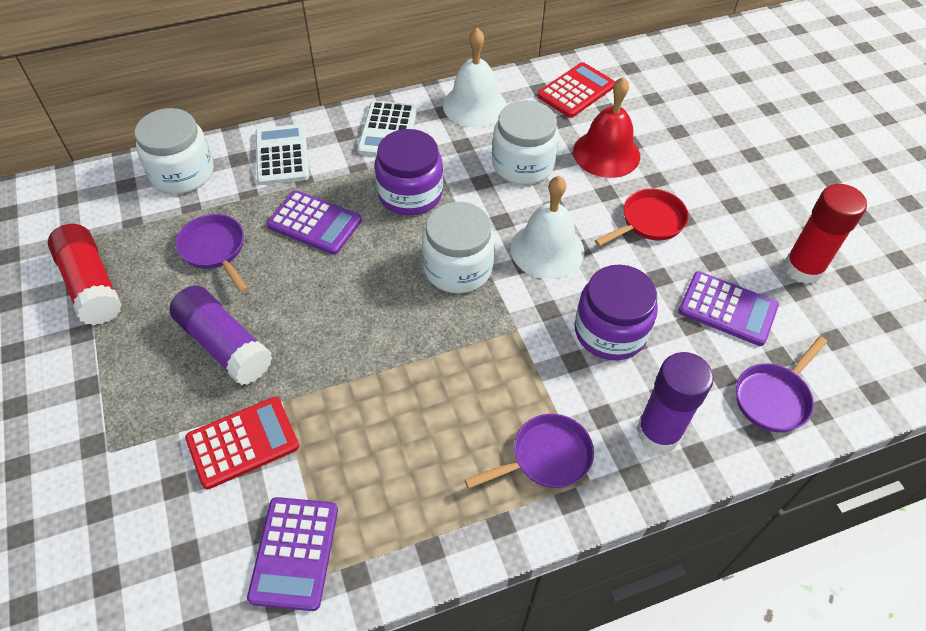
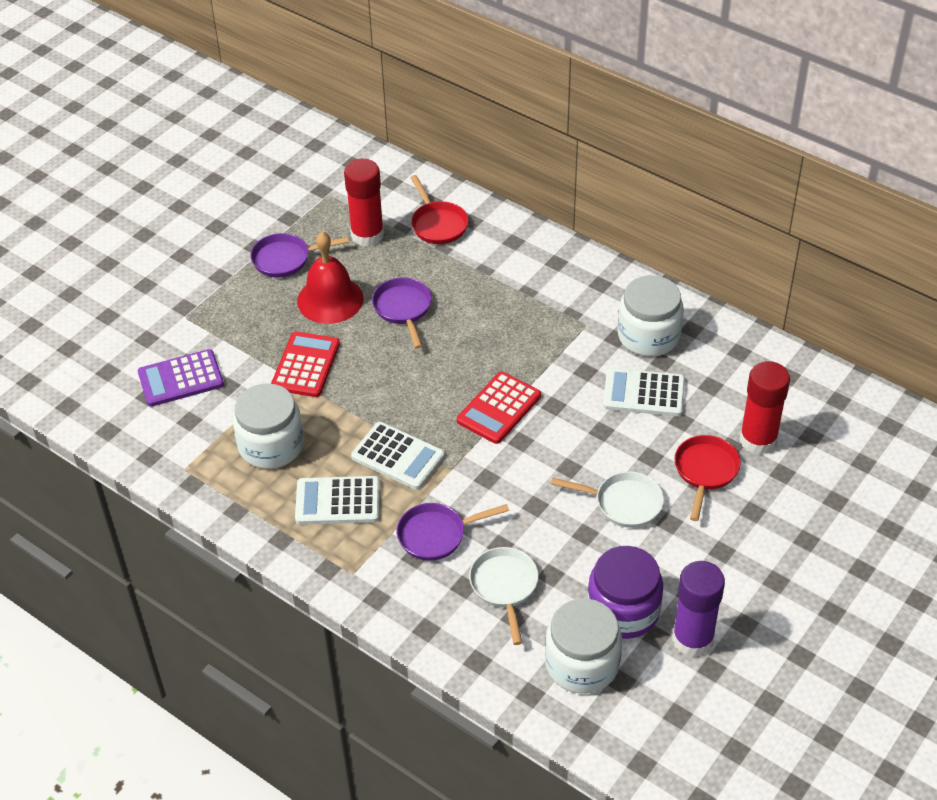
purple calculator: 3 -> 1
purple glue stick: 2 -> 1
purple jar: 2 -> 1
red pan: 1 -> 2
white bell: 2 -> 0
white calculator: 2 -> 3
white pan: 0 -> 2

